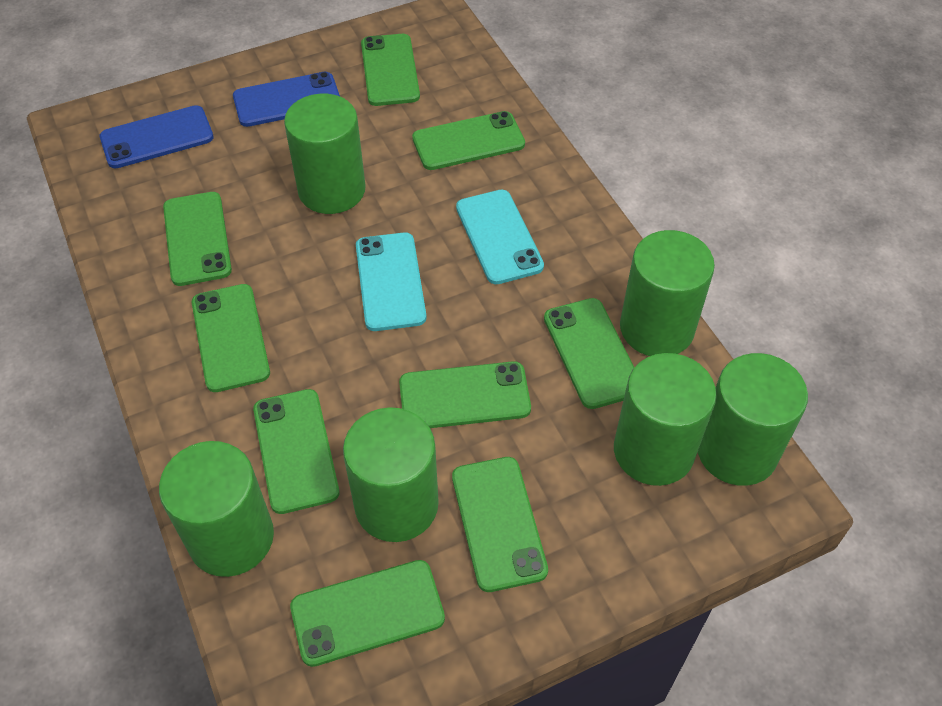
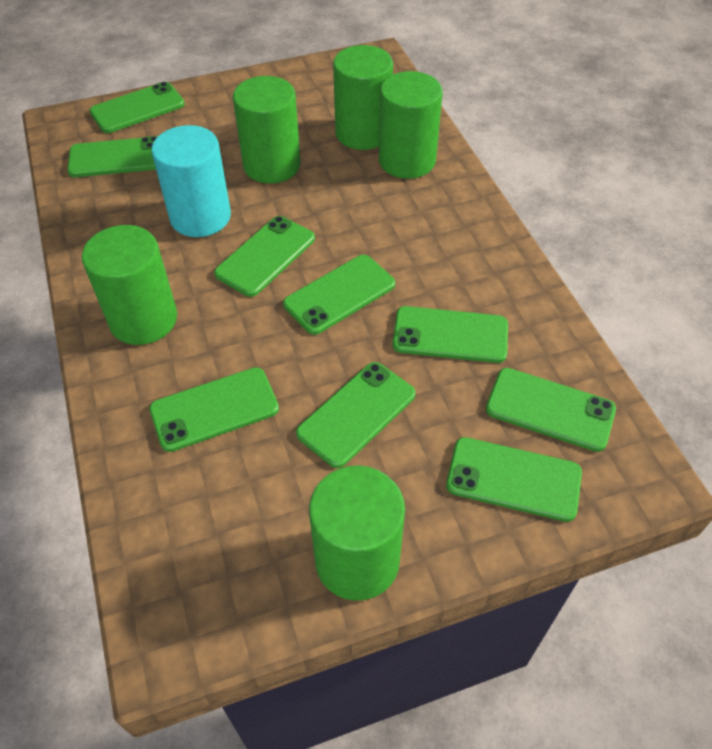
blue phone: 2 -> 0
green cylinder: 6 -> 5
turquoise cylinder: 0 -> 1
turquoise phone: 2 -> 0

